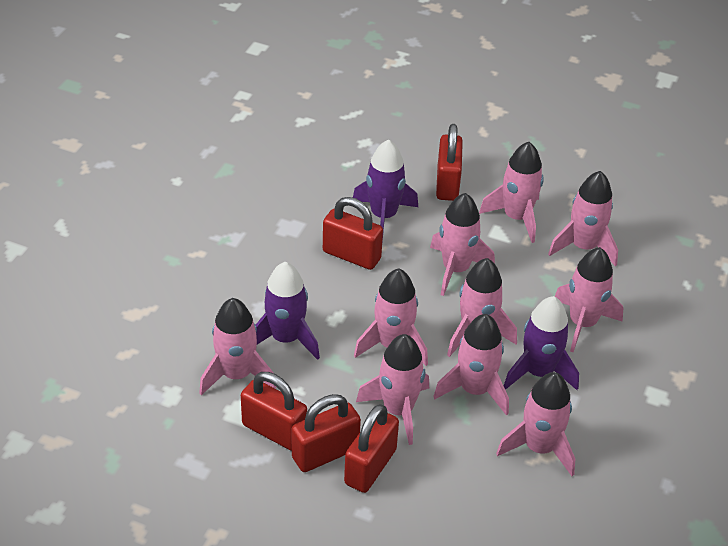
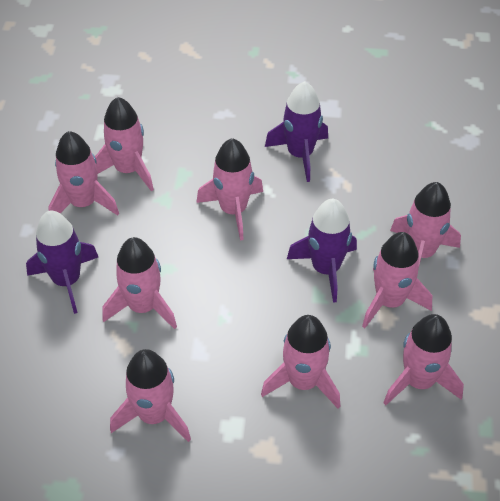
pink rocket: 10 -> 9
red padlock: 5 -> 0

